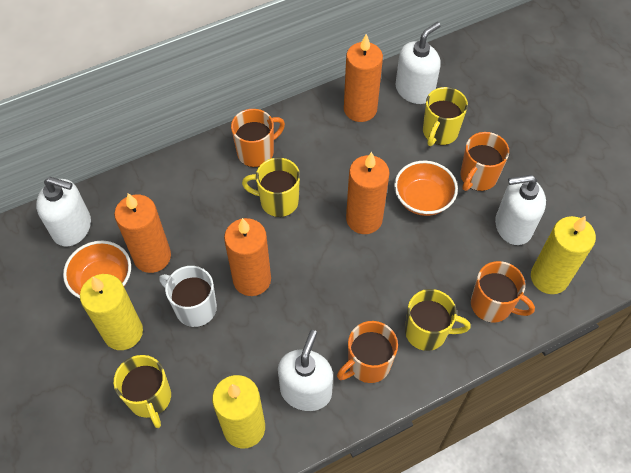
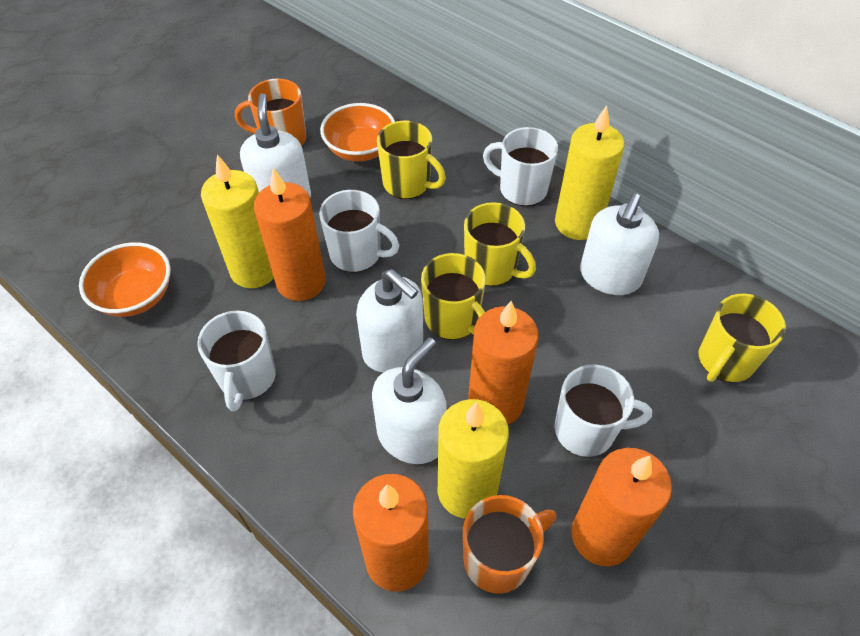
orange mug: 4 -> 2
white mug: 1 -> 4

